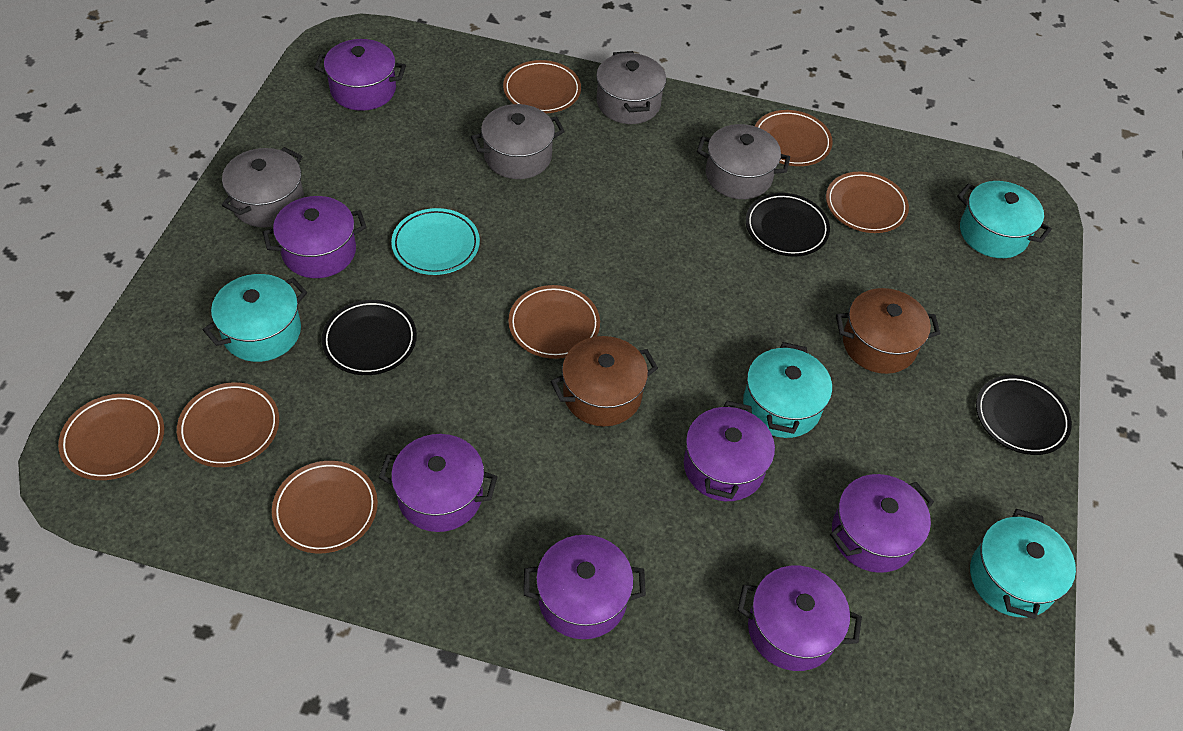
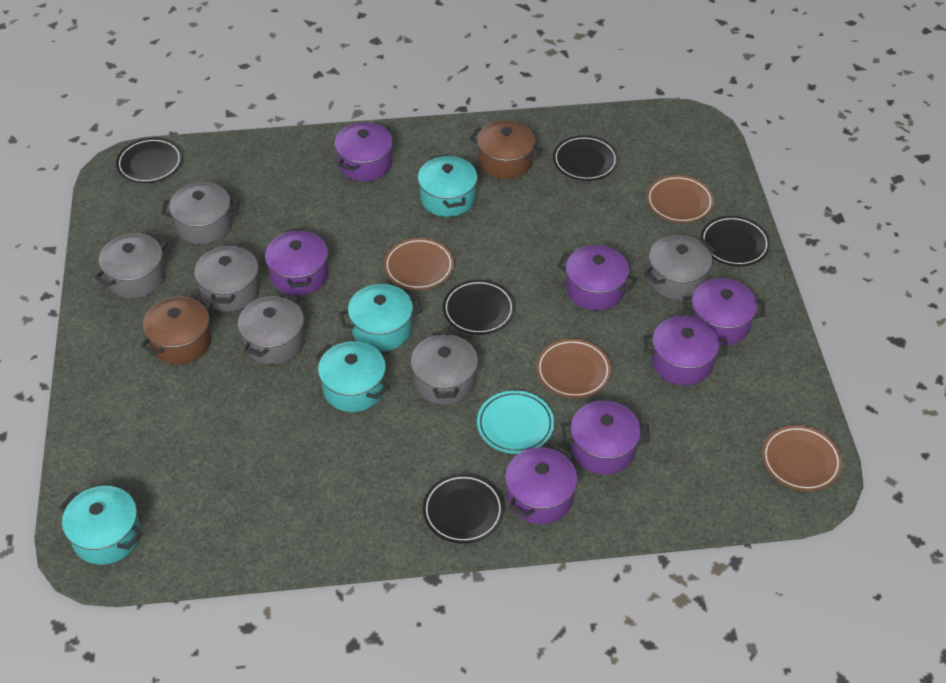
black plate: 3 -> 5
brown plate: 7 -> 4
grey pot: 4 -> 6

